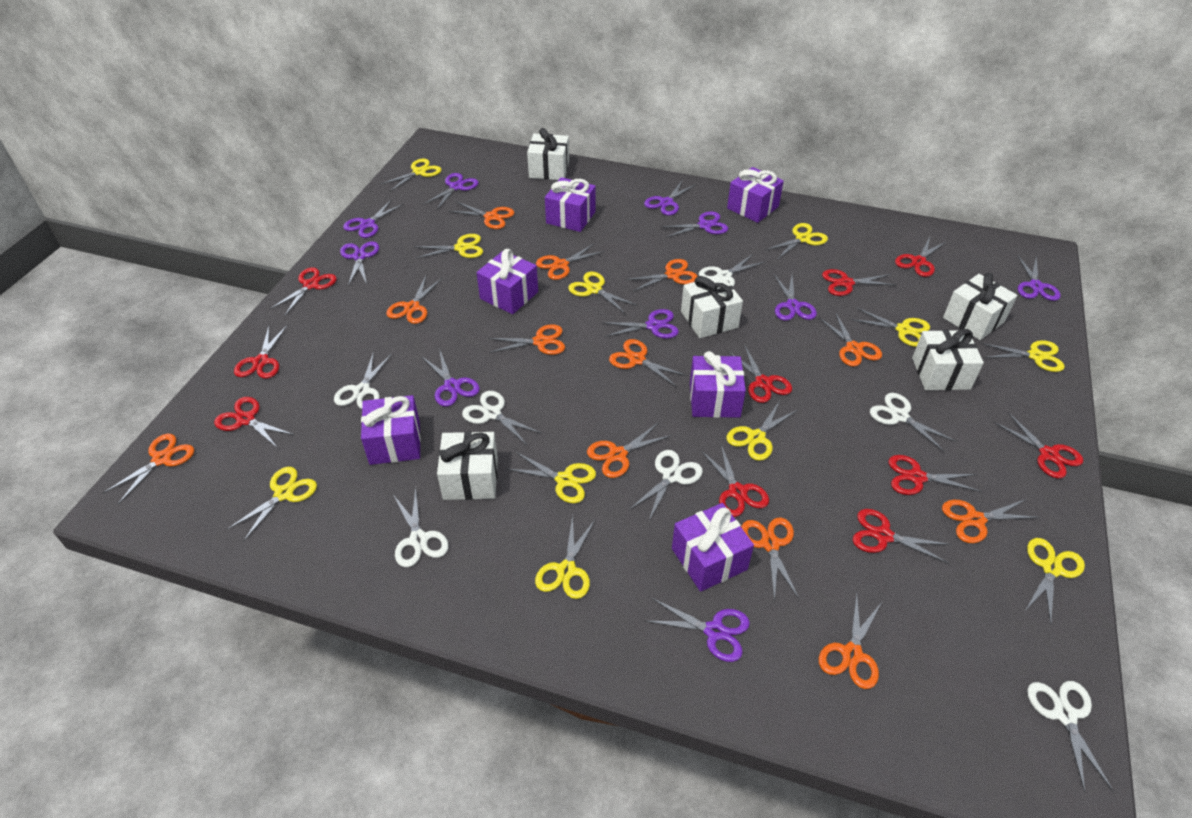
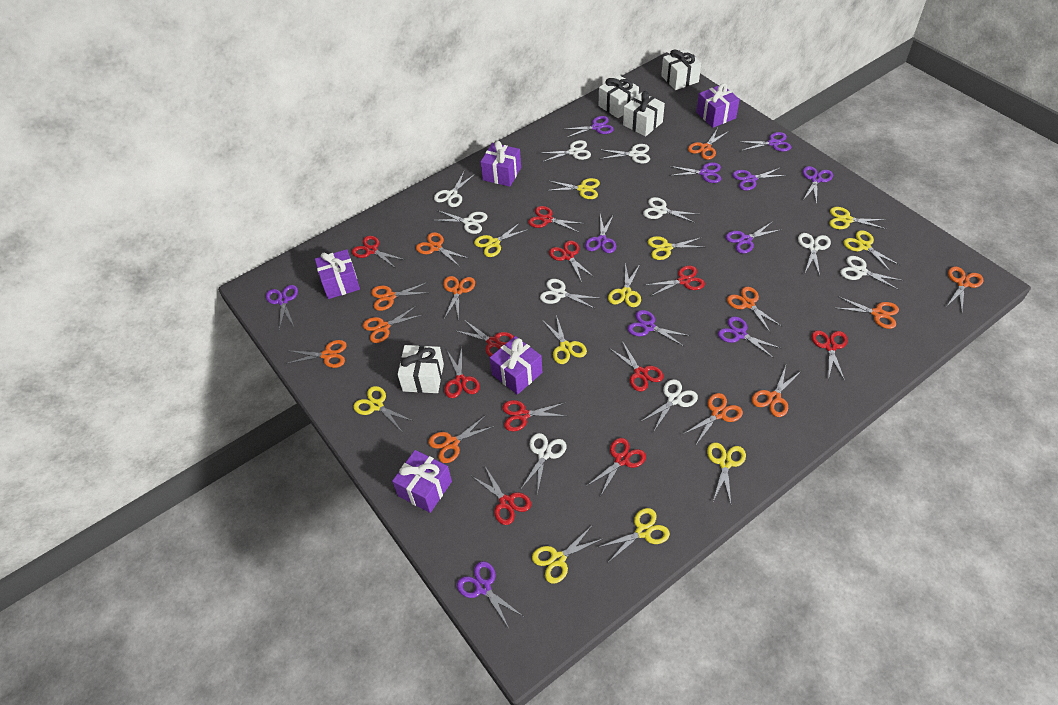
purple gift: 6 -> 5
purple scissors: 10 -> 11
red scissors: 10 -> 11
white gift: 5 -> 4
white scissors: 7 -> 10

